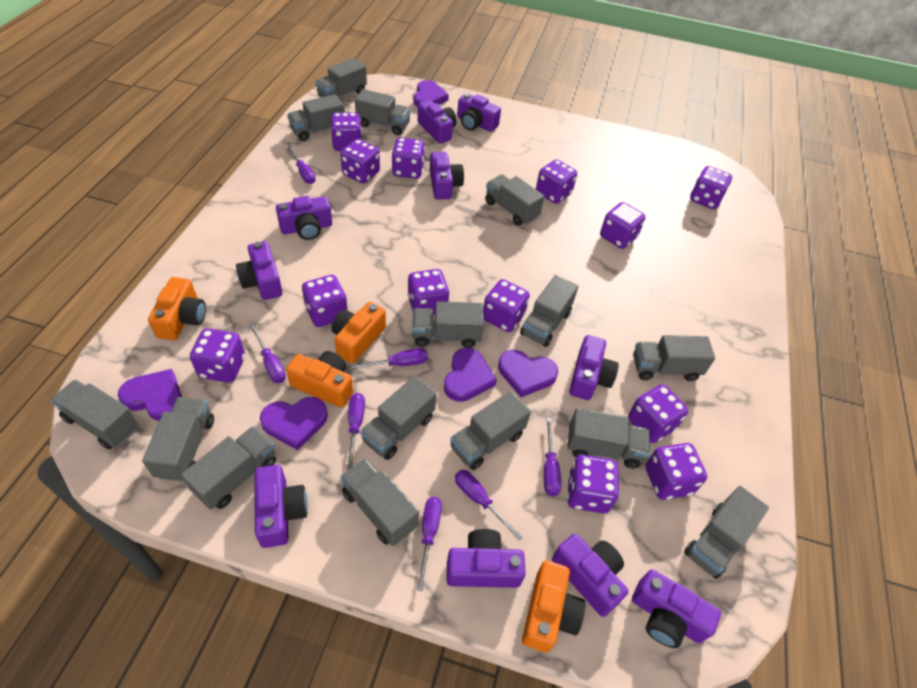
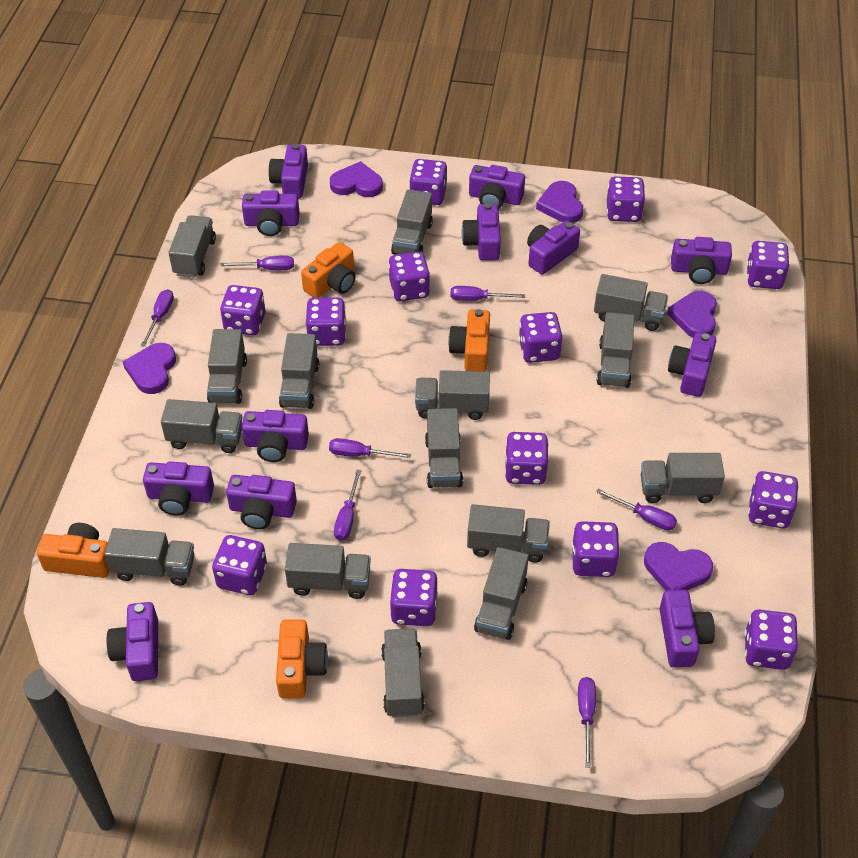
purple camera: 10 -> 12

